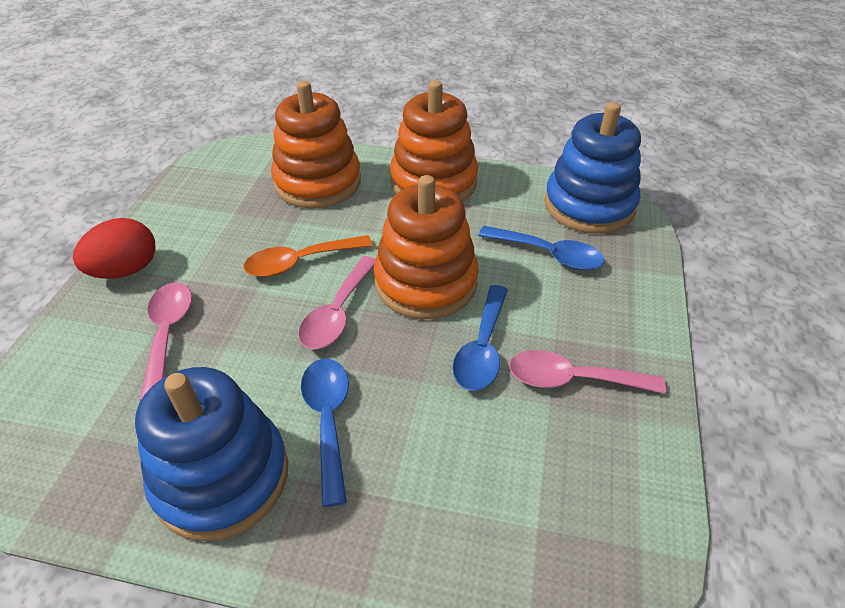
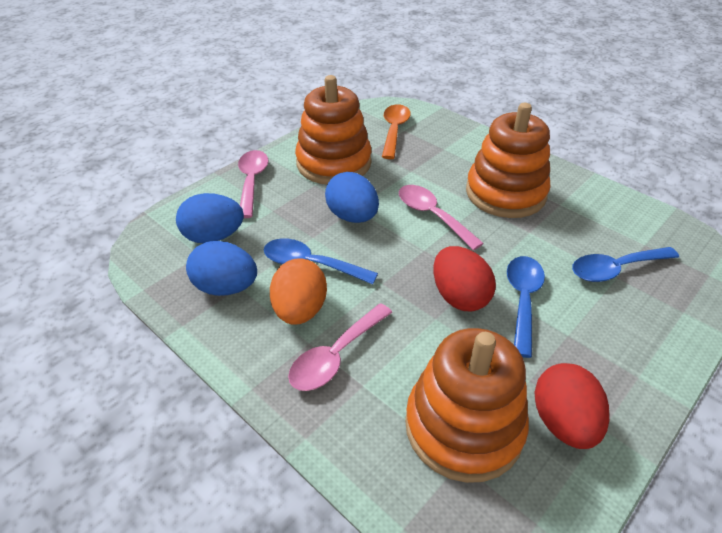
blue egg: 0 -> 3
blue stacking toy: 2 -> 0
orange egg: 0 -> 1
red egg: 1 -> 2

